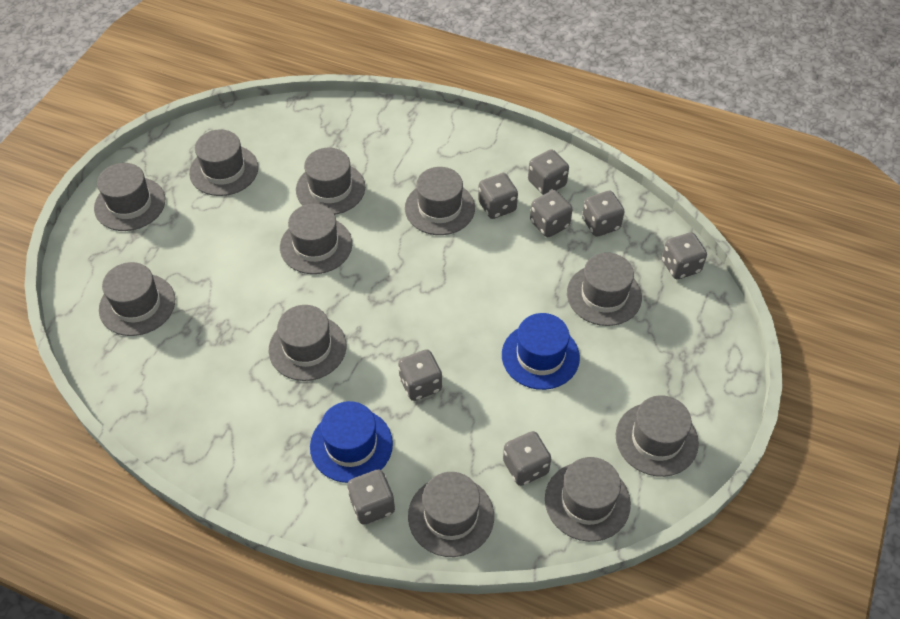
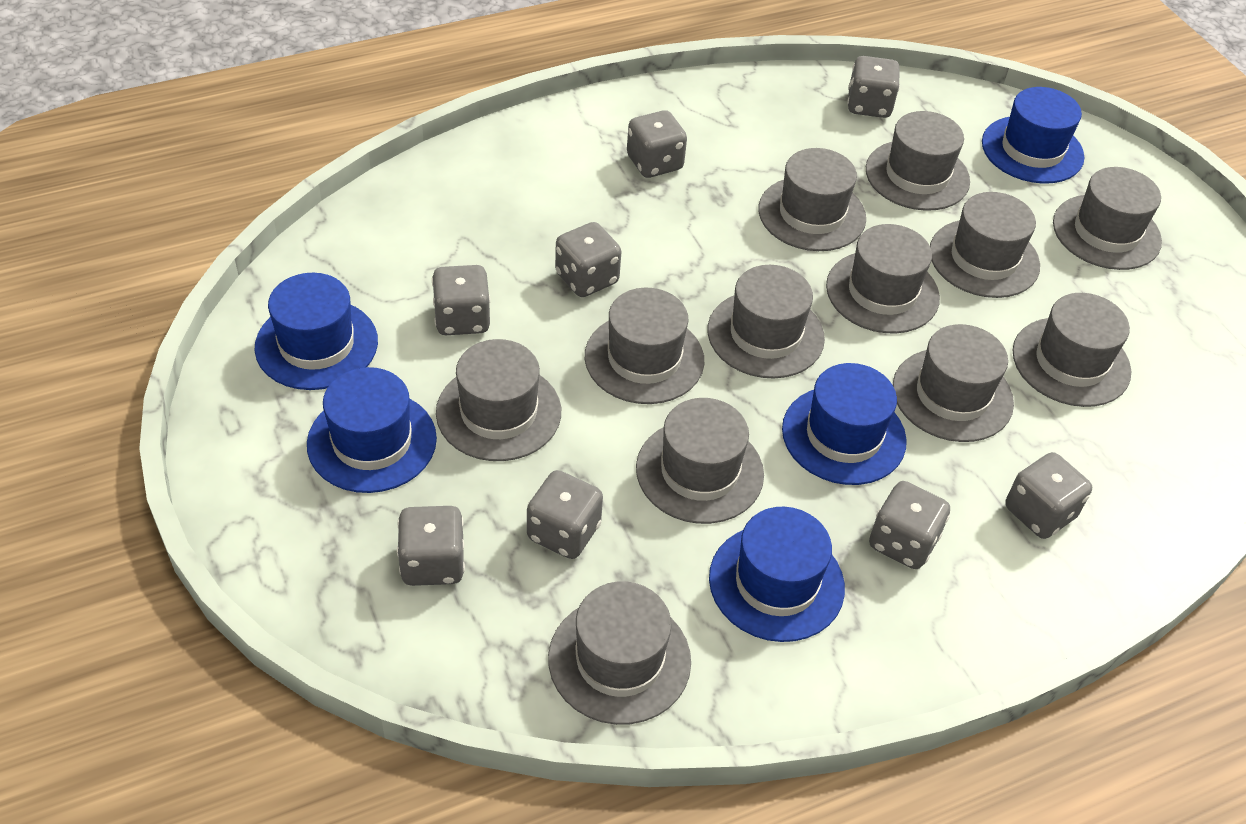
blue hat: 2 -> 5
grey hat: 11 -> 12

